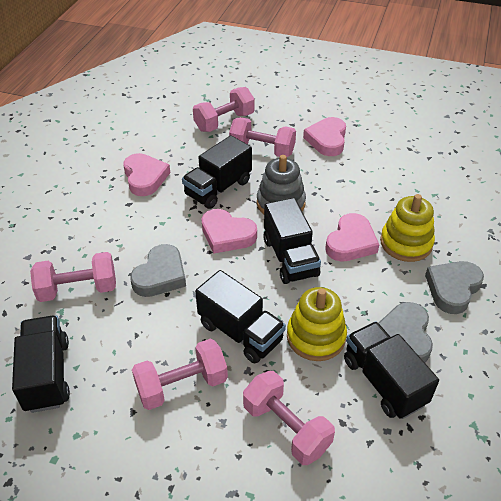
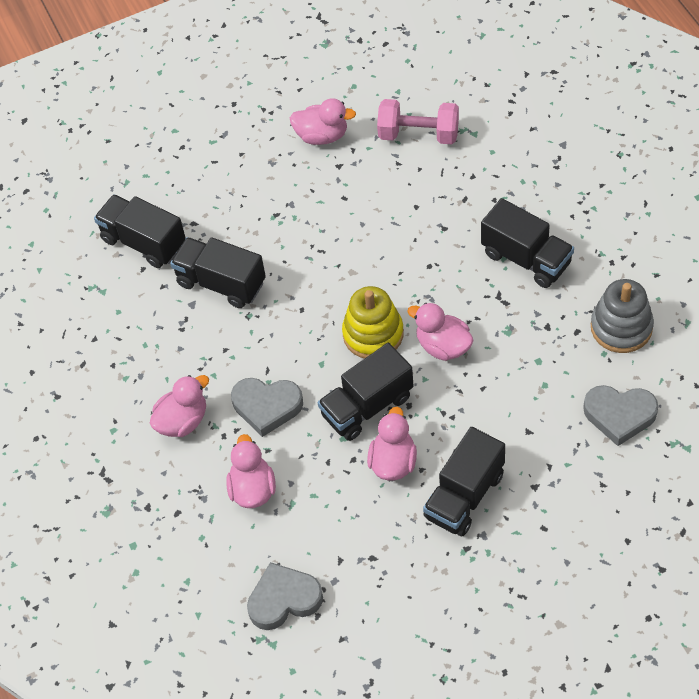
pink duck: 0 -> 5
pink dumbbell: 5 -> 1
pink heart: 4 -> 0
yellow stacking toy: 2 -> 1

